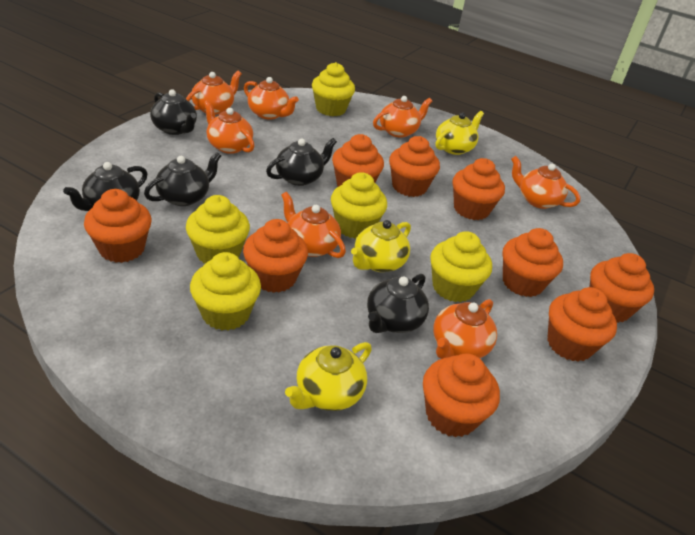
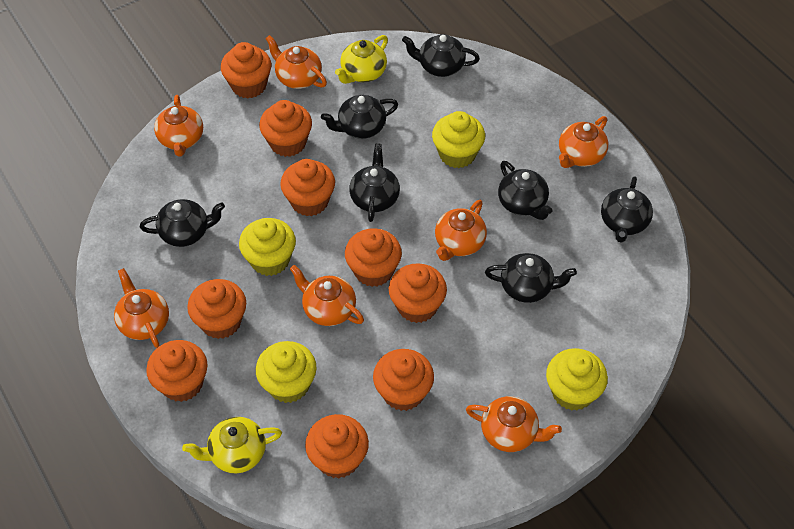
black teapot: 5 -> 7
yellow cupcake: 5 -> 4
yellow teapot: 3 -> 2

